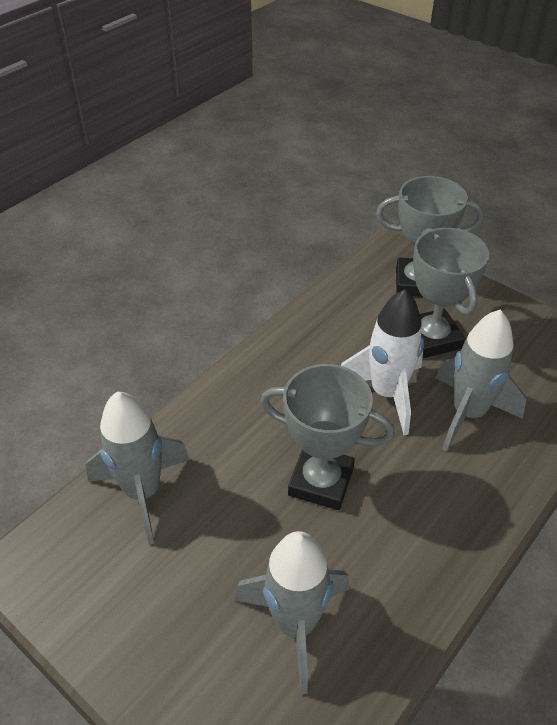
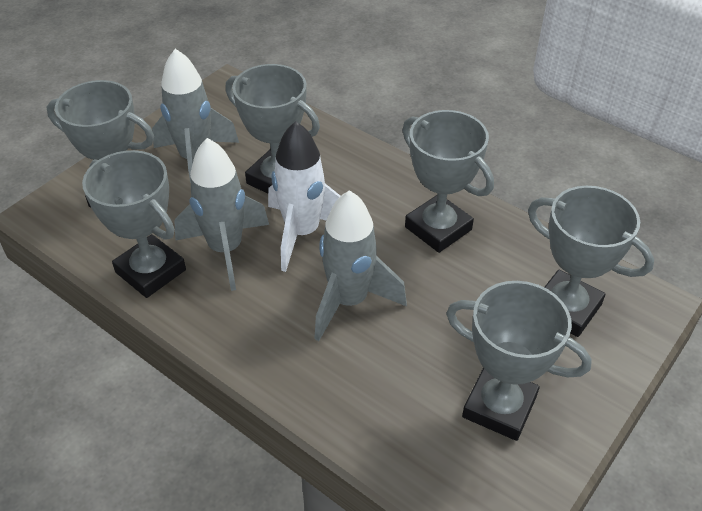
grey trophy: 3 -> 6

